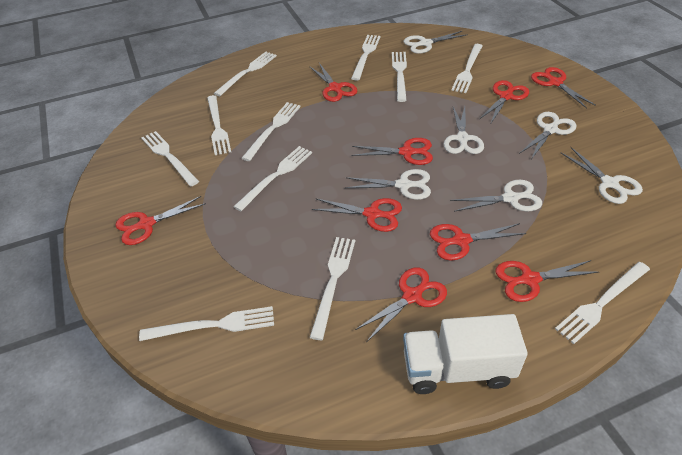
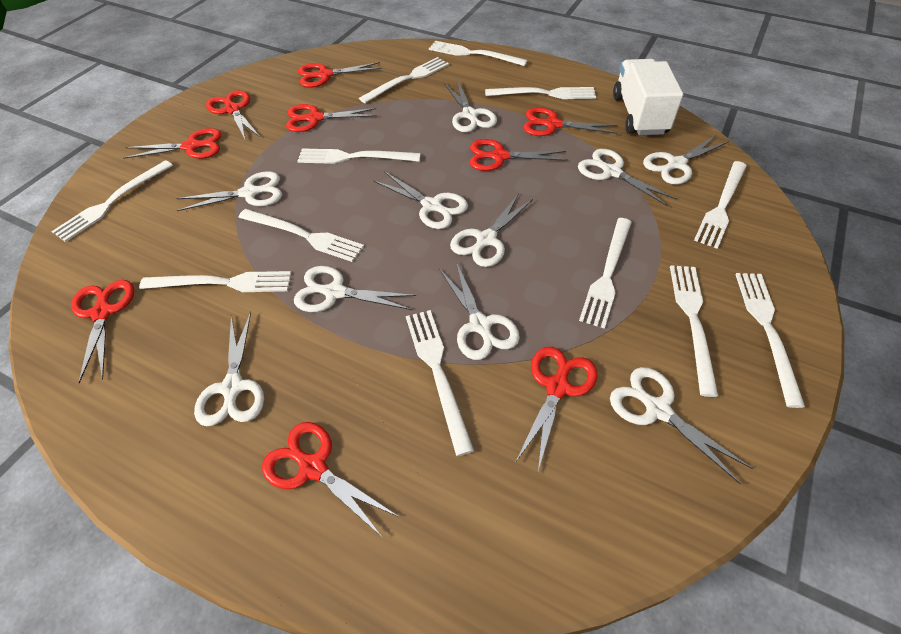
white fork: 11 -> 12
white scissors: 6 -> 10

